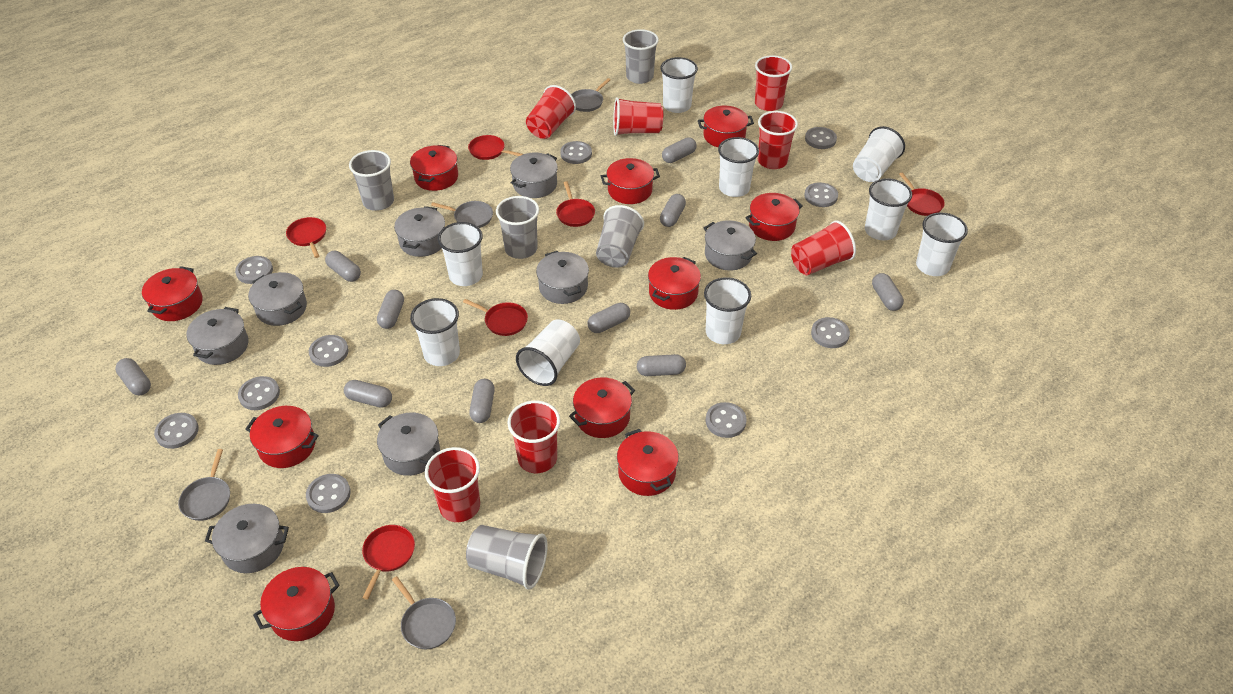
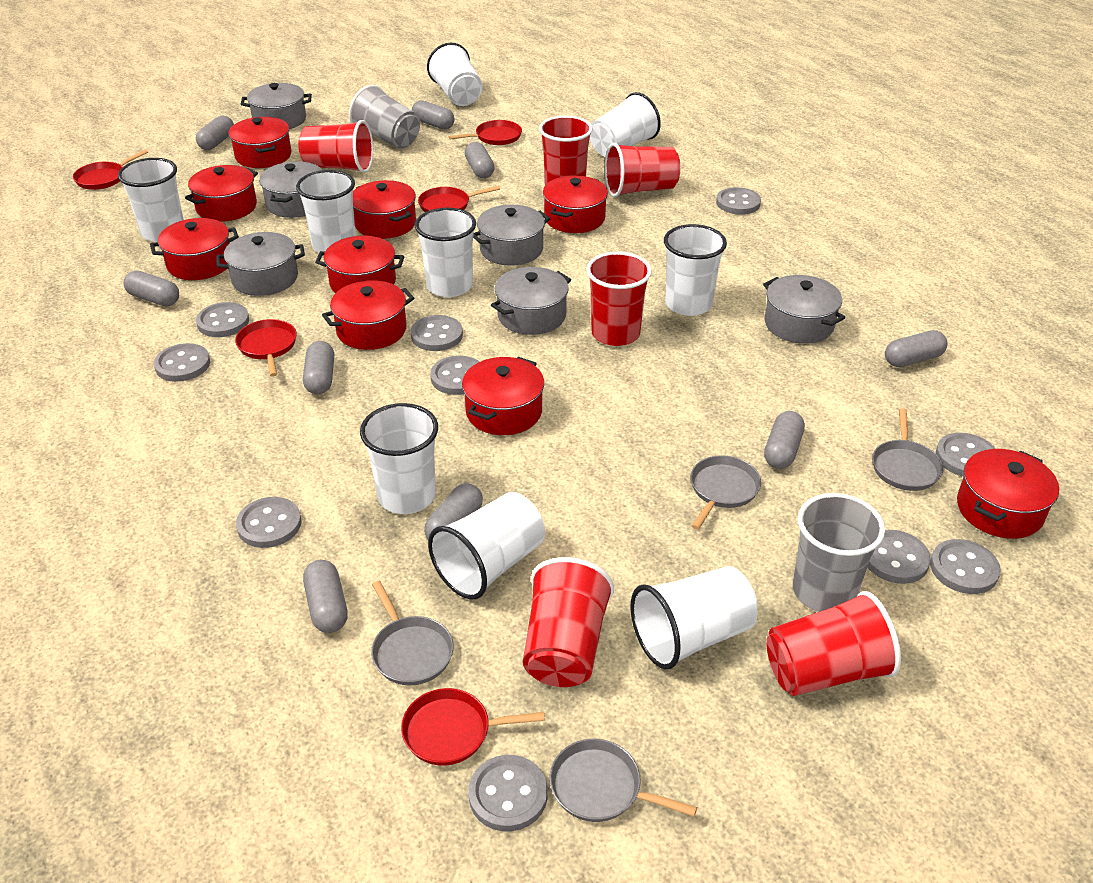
grey capsule: 10 -> 9
grey cup: 5 -> 2
grey pot: 8 -> 6
red cup: 7 -> 6
red pan: 6 -> 5
red pot: 10 -> 9

